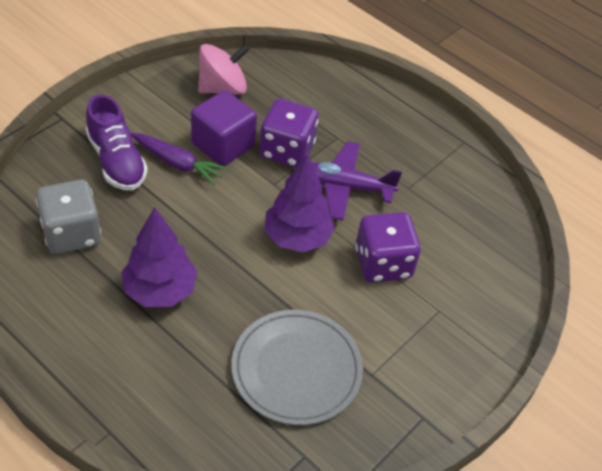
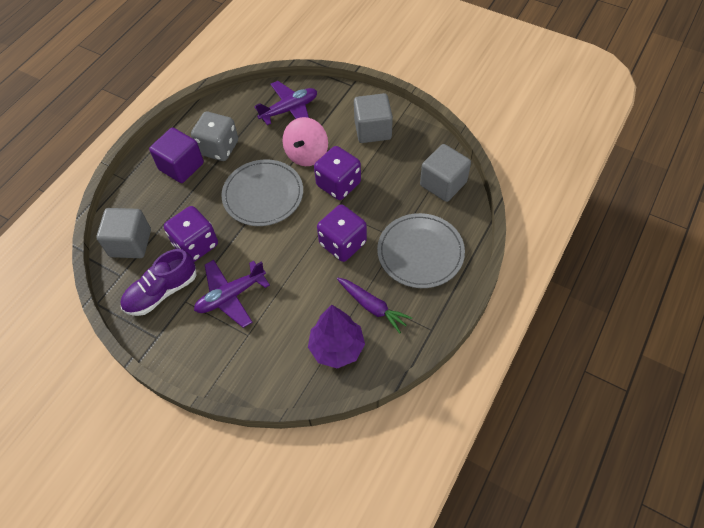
grey cube: 0 -> 3
grey plate: 1 -> 2
purple dice: 2 -> 3
purple plane: 1 -> 2
purple tree: 2 -> 1

